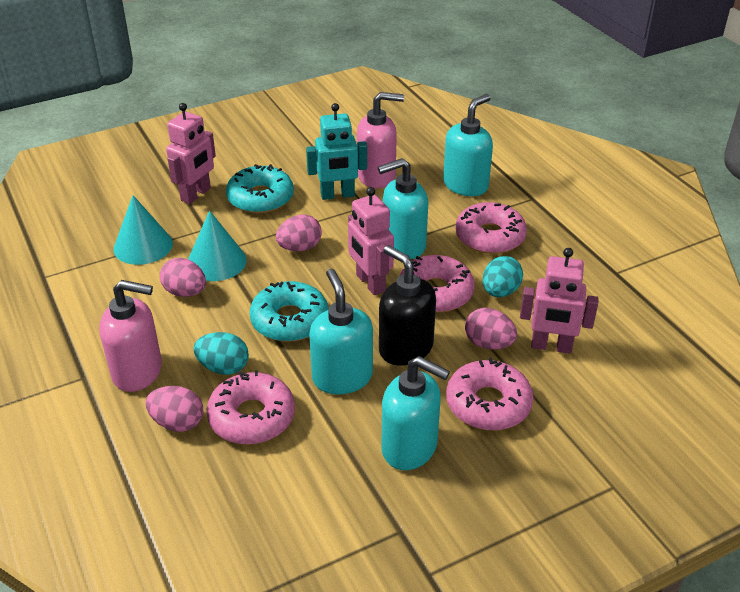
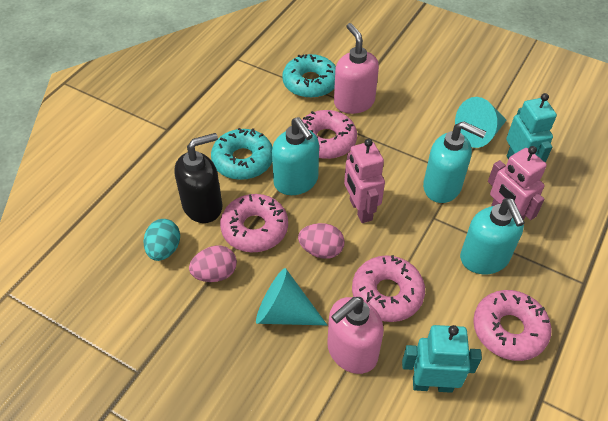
pink egg: 4 -> 2
pink robot: 3 -> 2
turquoise egg: 2 -> 1
turquoise robot: 1 -> 2
turquoise soap dispenser: 4 -> 3

